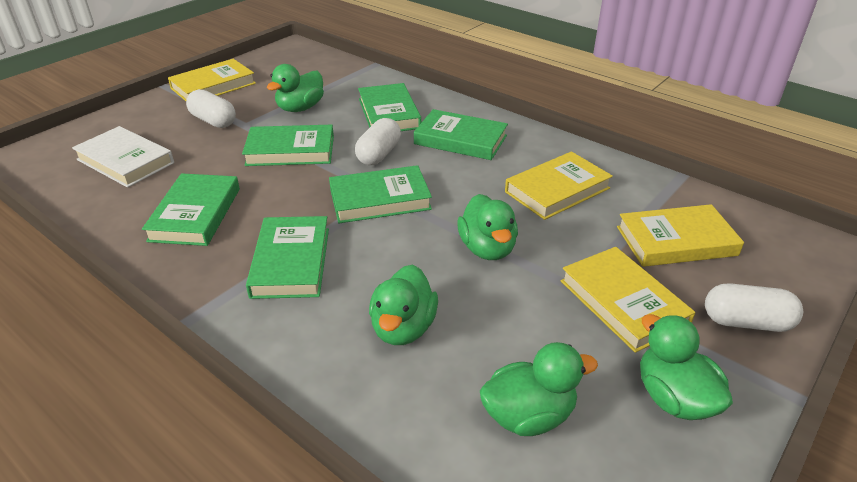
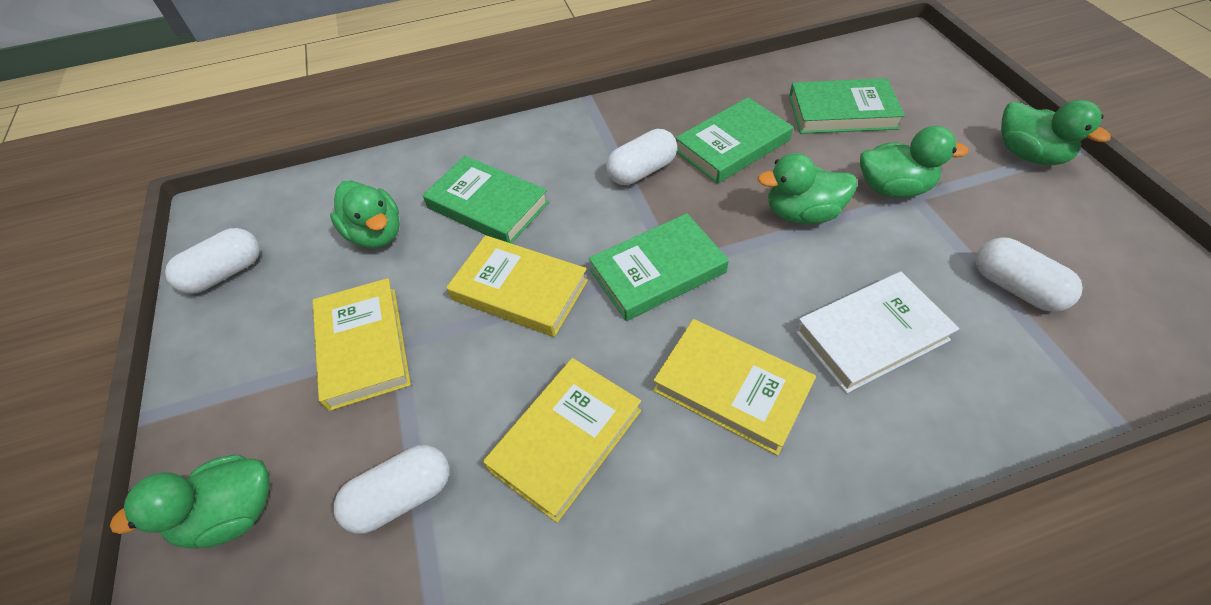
green book: 6 -> 4
white capsule: 3 -> 4

